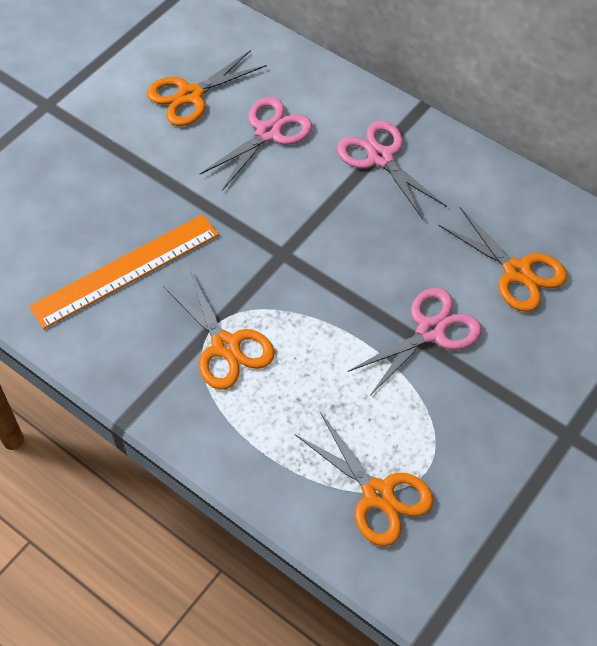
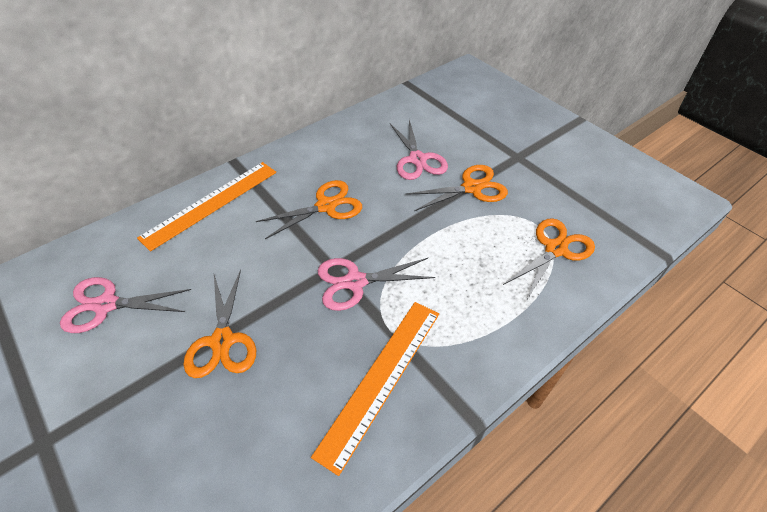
orange ruler: 1 -> 2

